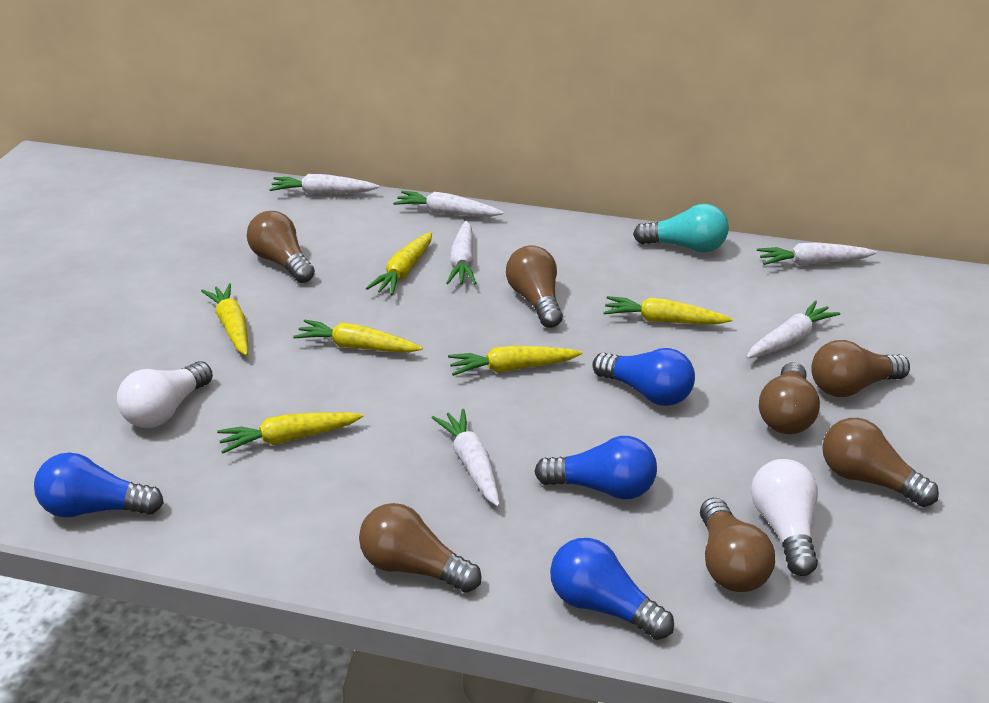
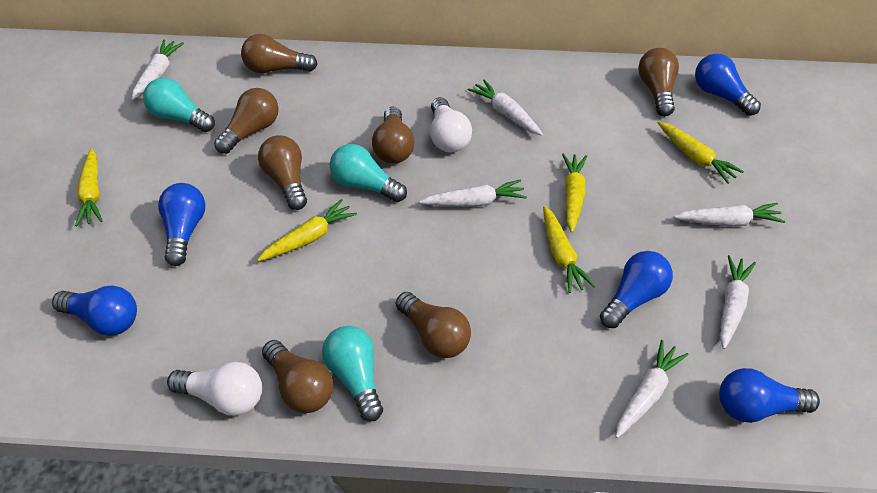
blue light bulb: 4 -> 5
turquoise light bulb: 1 -> 3
yellow carrot: 6 -> 5

